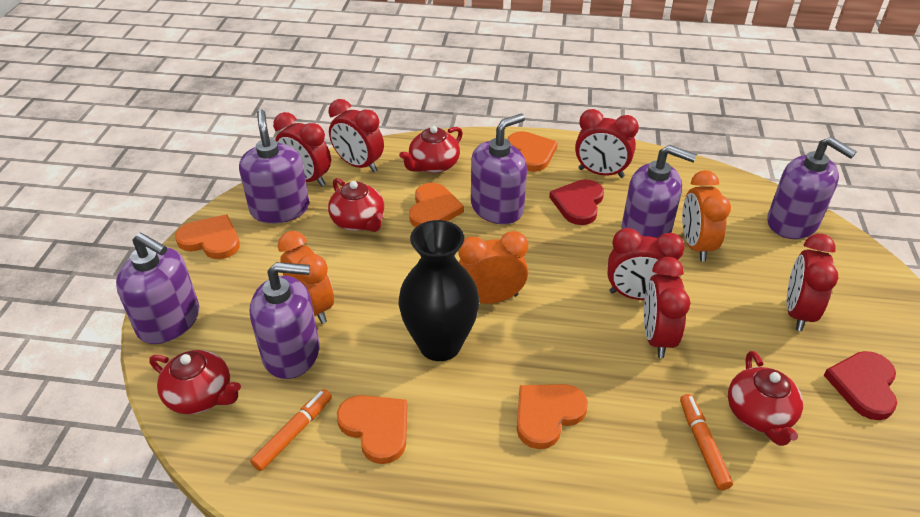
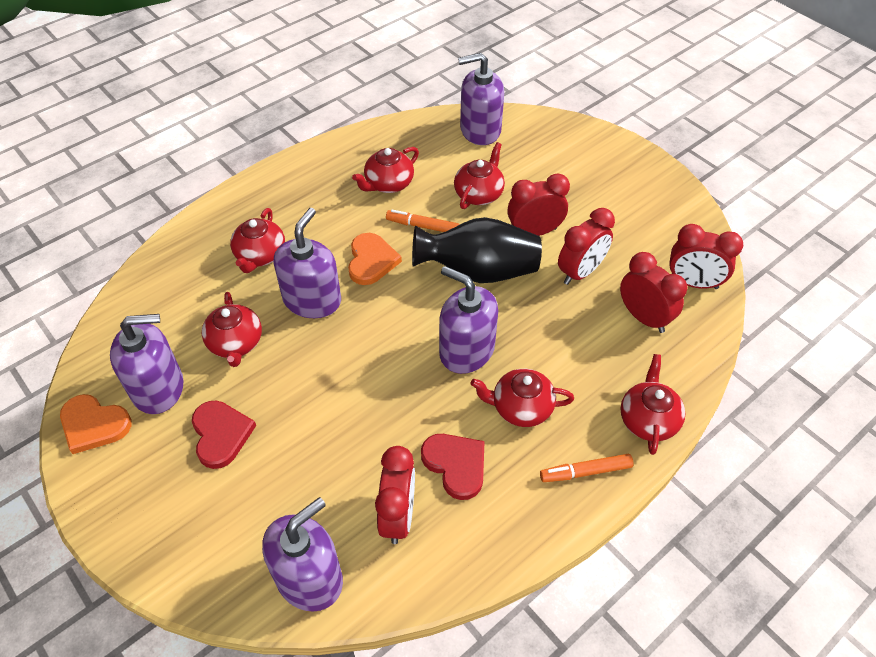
orange clock: 3 -> 0
orange heart: 5 -> 2
purple soap dispenser: 6 -> 5
red clock: 6 -> 5
red teapot: 4 -> 6

